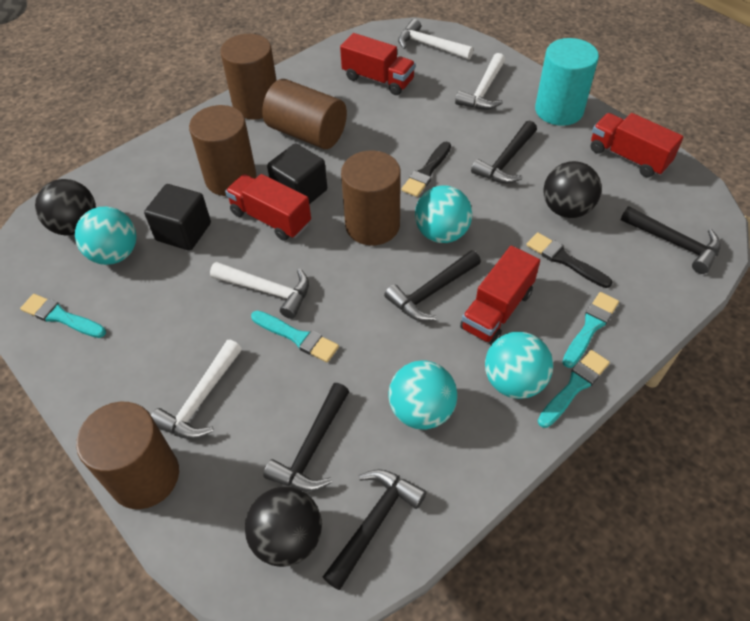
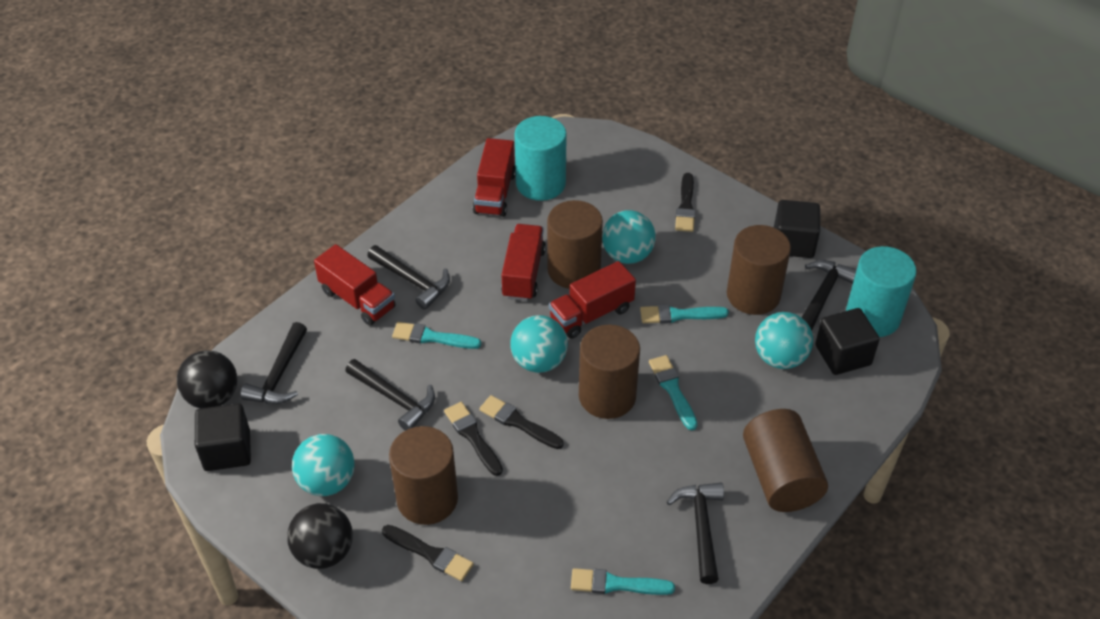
black ball: 3 -> 2
black brush: 2 -> 4
black cube: 2 -> 3
turquoise cylinder: 1 -> 2
white hammer: 4 -> 0

